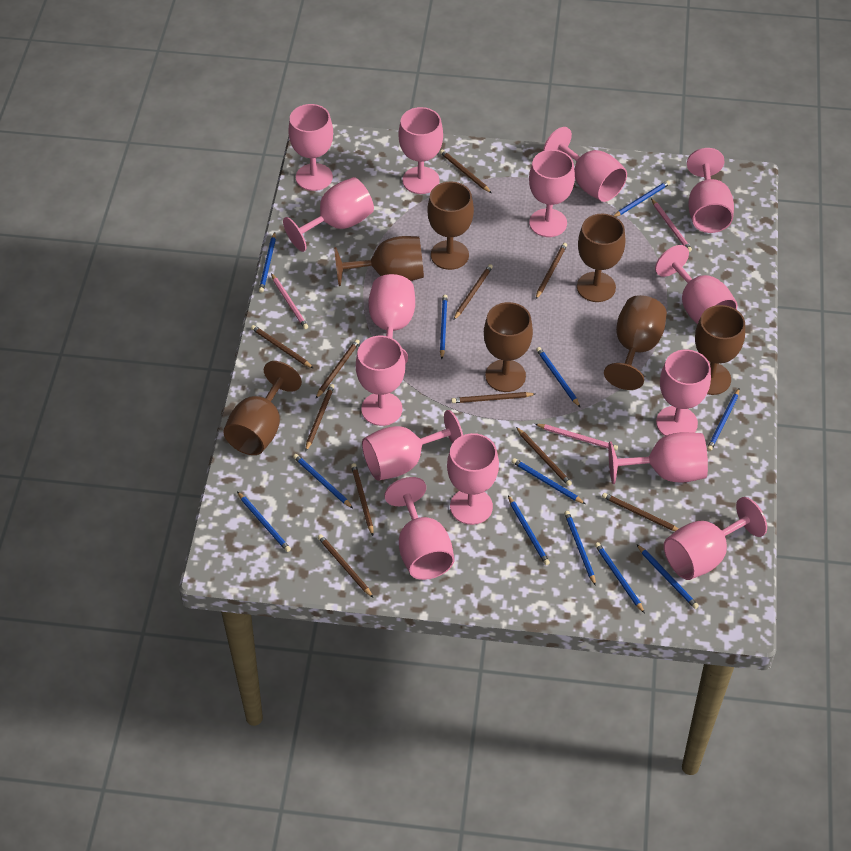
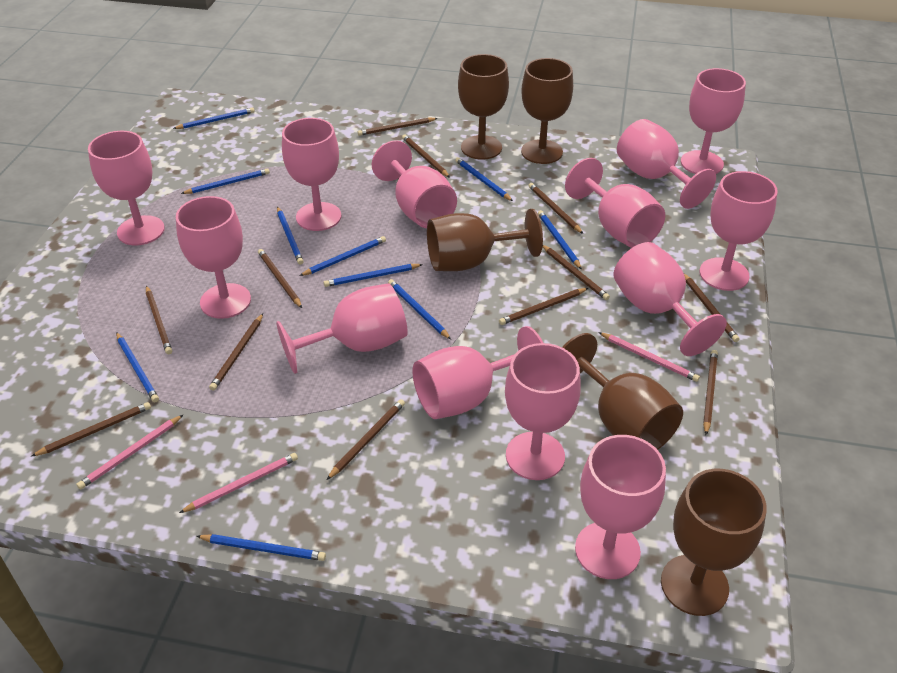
blue pencil: 12 -> 10
brown goblet: 7 -> 5
brown pencil: 11 -> 12
pink goblet: 15 -> 13

